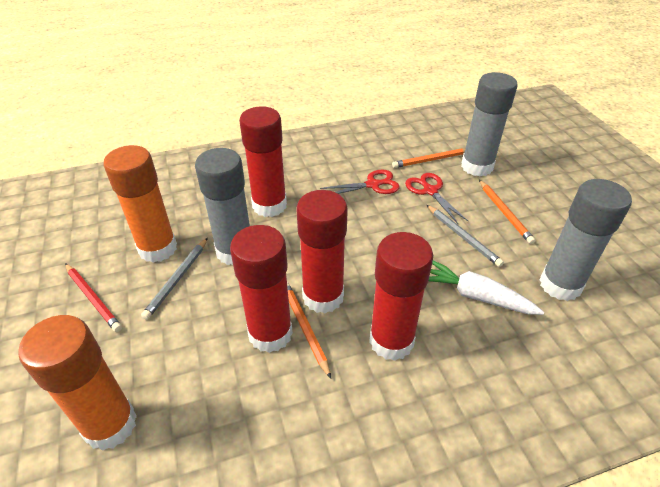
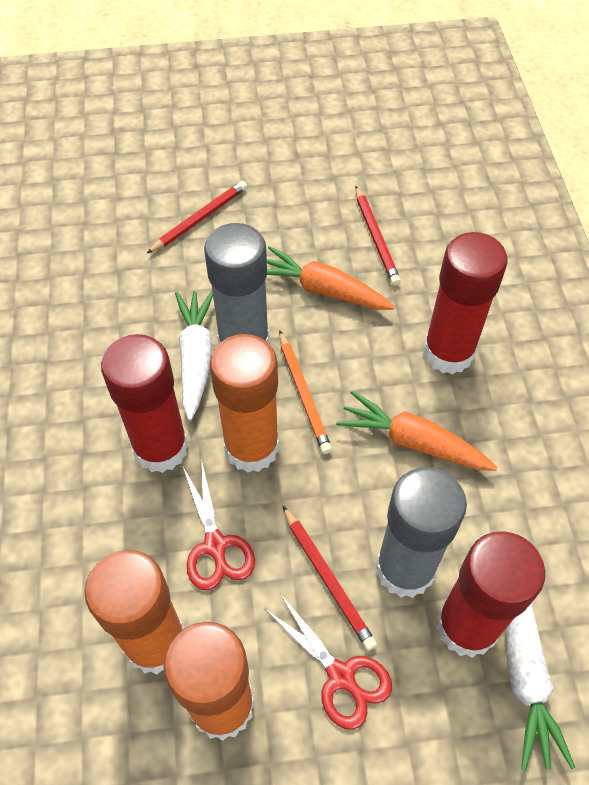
grey glue stick: 3 -> 2
grey pencil: 2 -> 0
orange carrot: 0 -> 2
orange glue stick: 2 -> 3
orange pencil: 3 -> 1
red glue stick: 4 -> 3
red pencil: 1 -> 3
white carrot: 1 -> 2

